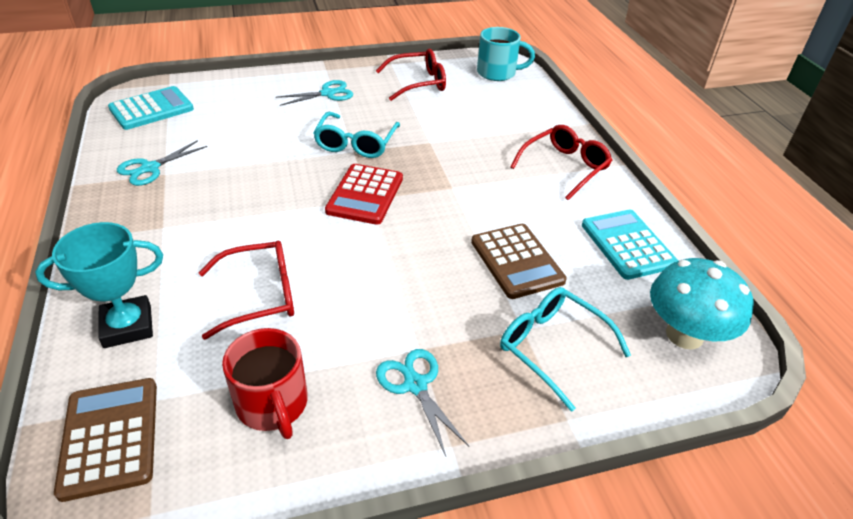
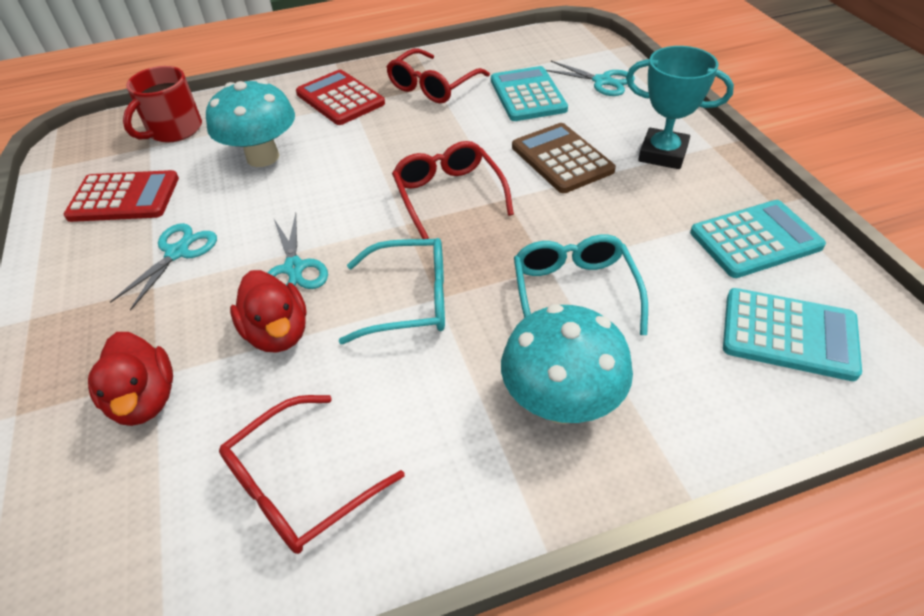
brown calculator: 2 -> 1
red calculator: 1 -> 2
red duck: 0 -> 2
turquoise calculator: 2 -> 3
turquoise mug: 1 -> 0
turquoise mushroom: 1 -> 2

